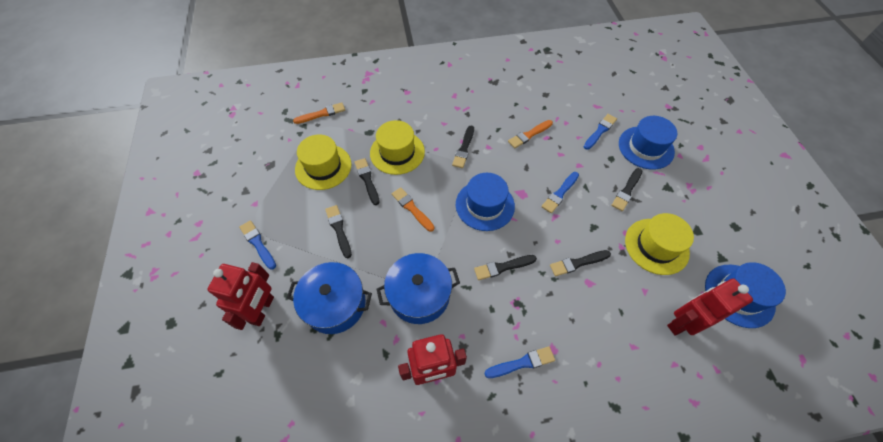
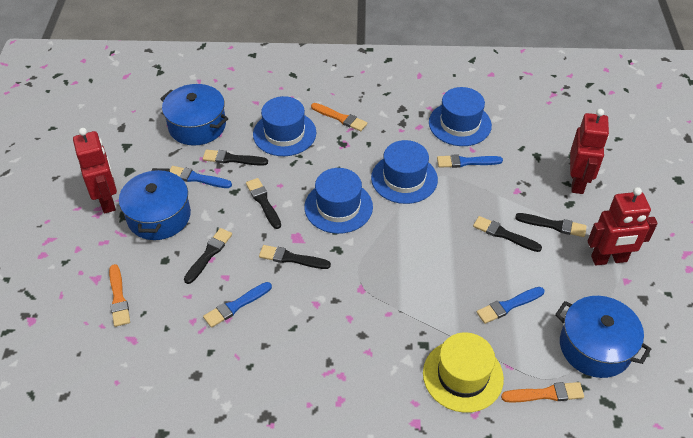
blue hat: 3 -> 4
blue pot: 2 -> 3
yellow hat: 3 -> 1

